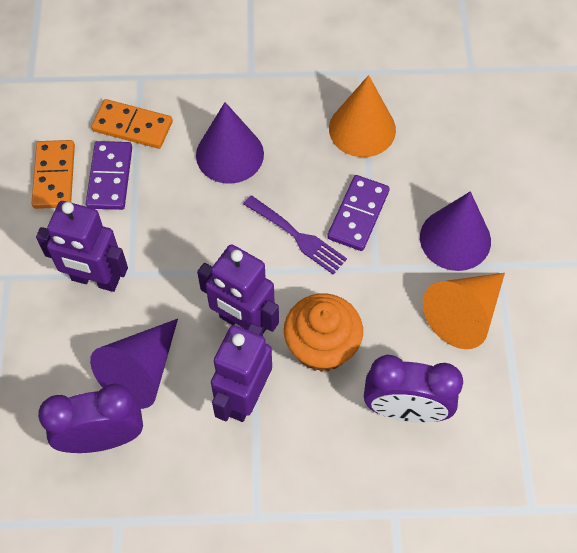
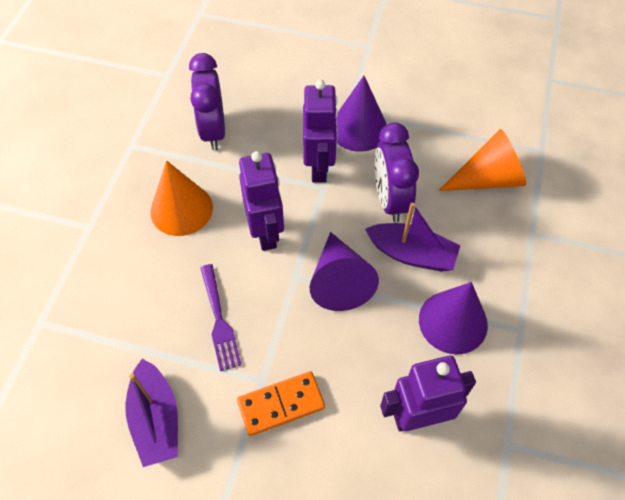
orange cupcake: 1 -> 0
orange domino: 2 -> 1
purple boat: 0 -> 2
purple domino: 2 -> 0

